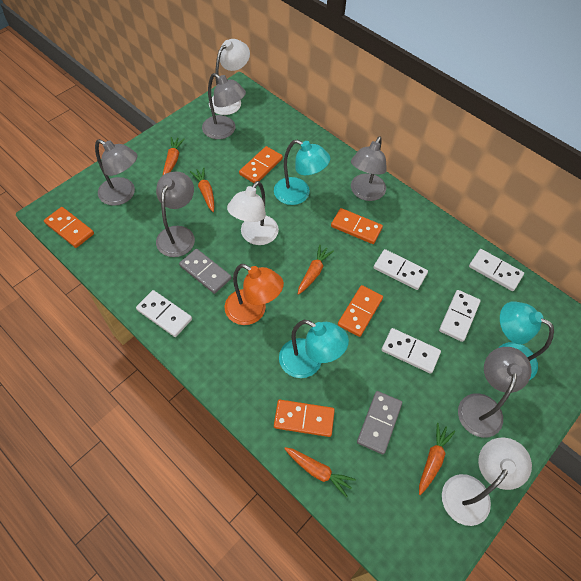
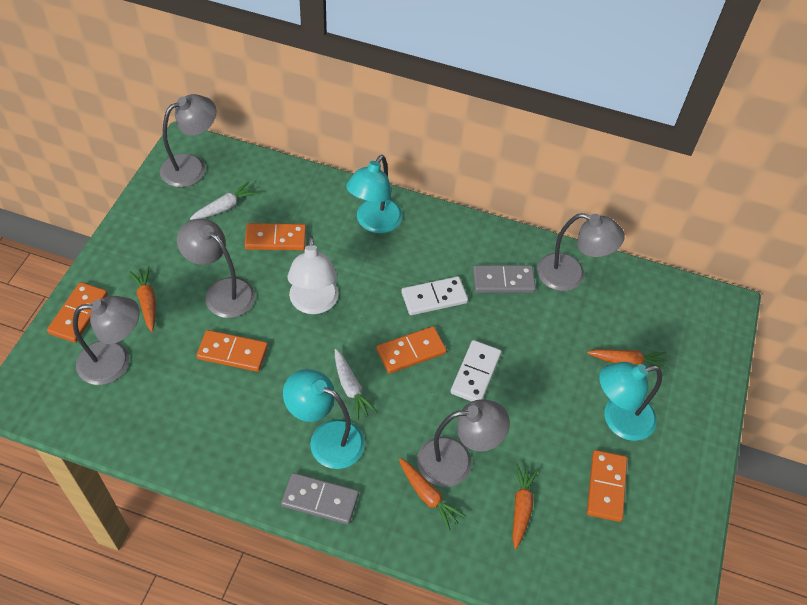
orange carrot: 5 -> 4
orange lamp: 1 -> 0
white carrot: 0 -> 2
white domino: 5 -> 2
white lamp: 3 -> 1

